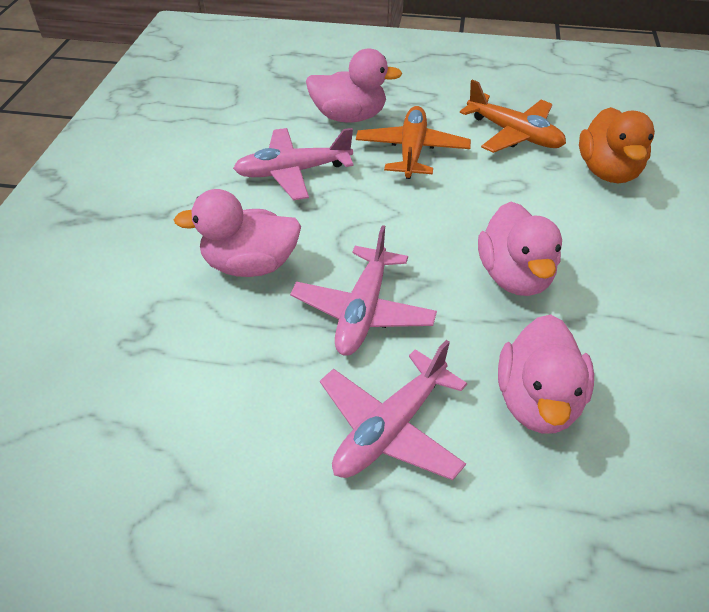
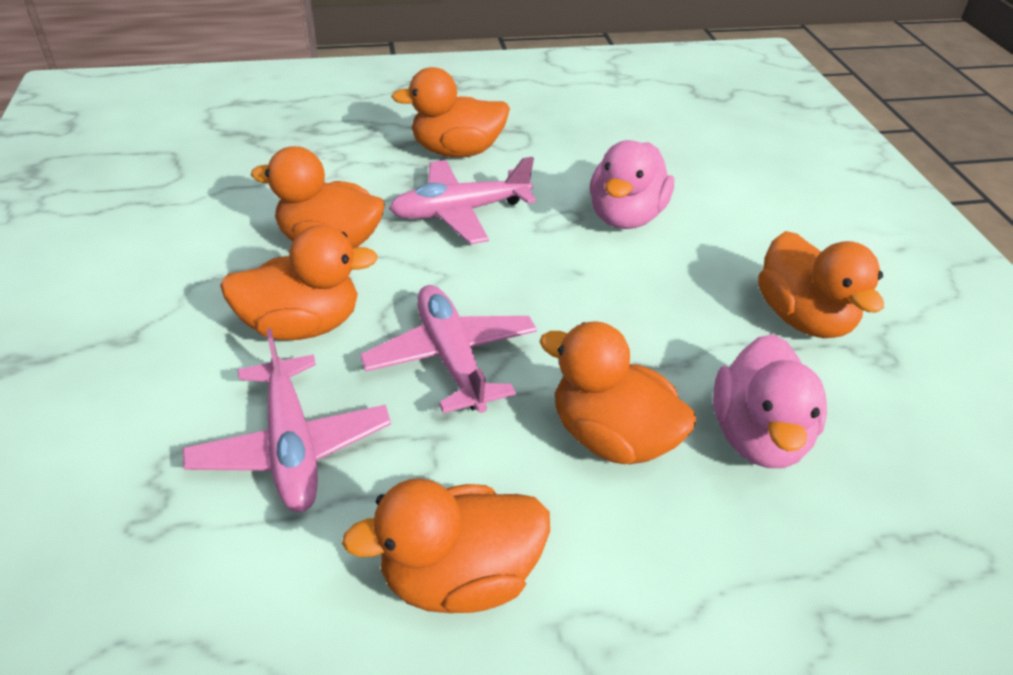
orange duck: 1 -> 6
orange plane: 2 -> 0
pink duck: 4 -> 2

